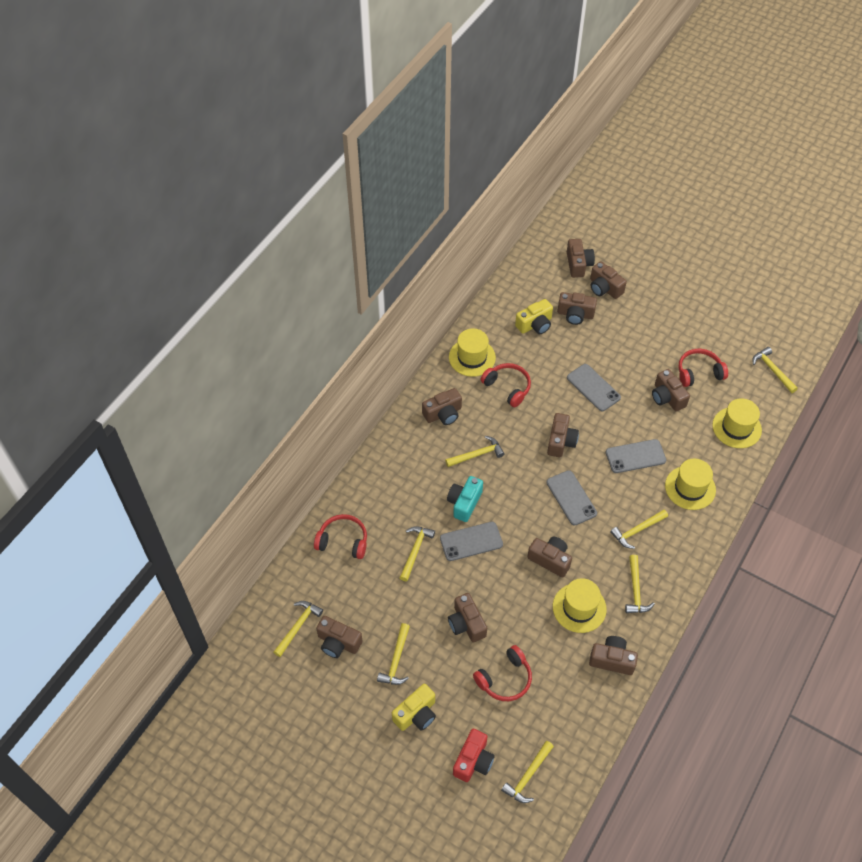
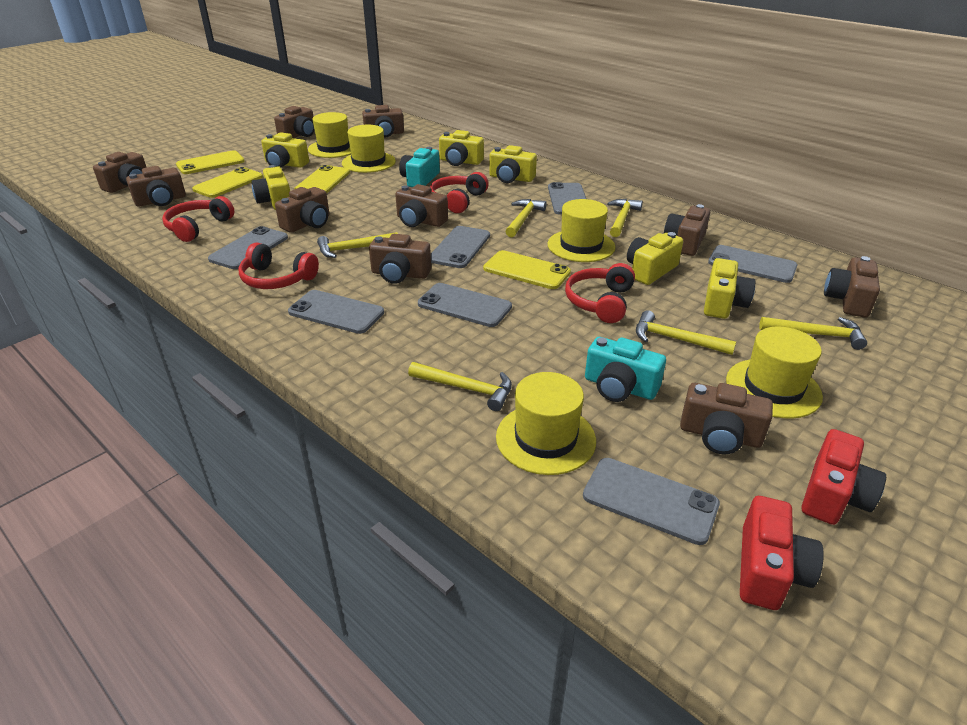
grey phone: 4 -> 7
red camera: 1 -> 2
turquoise camera: 1 -> 2
yellow camera: 2 -> 6
yellow hammer: 8 -> 6
yellow hat: 4 -> 5
yellow phone: 0 -> 4

